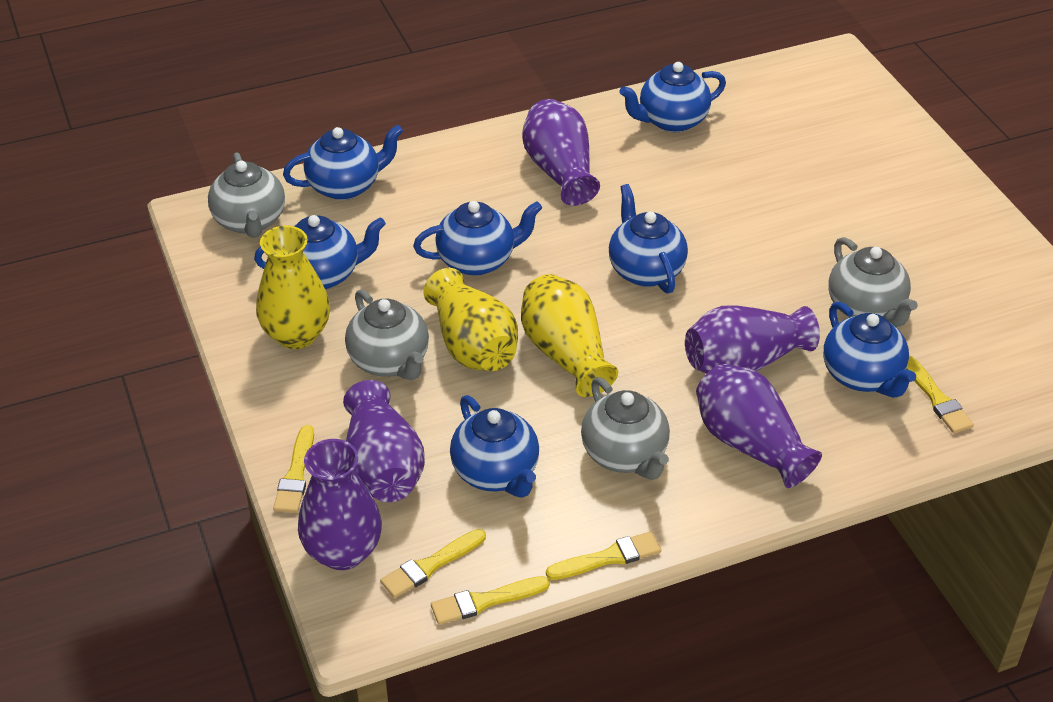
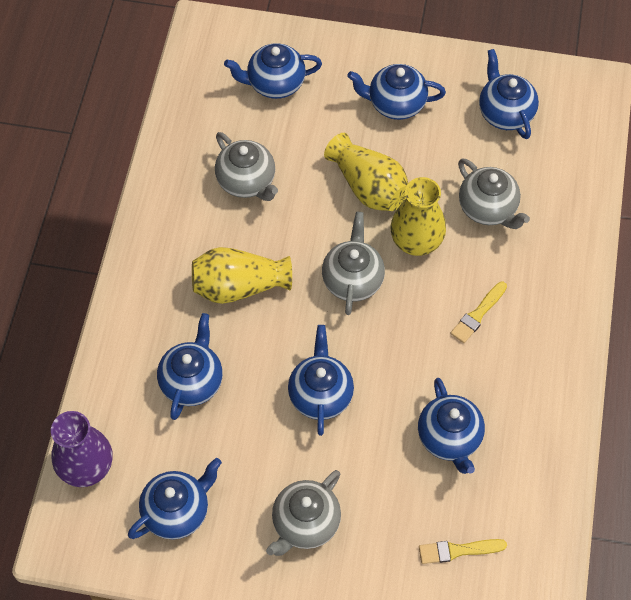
purple vase: 5 -> 1
yellow brush: 5 -> 2

